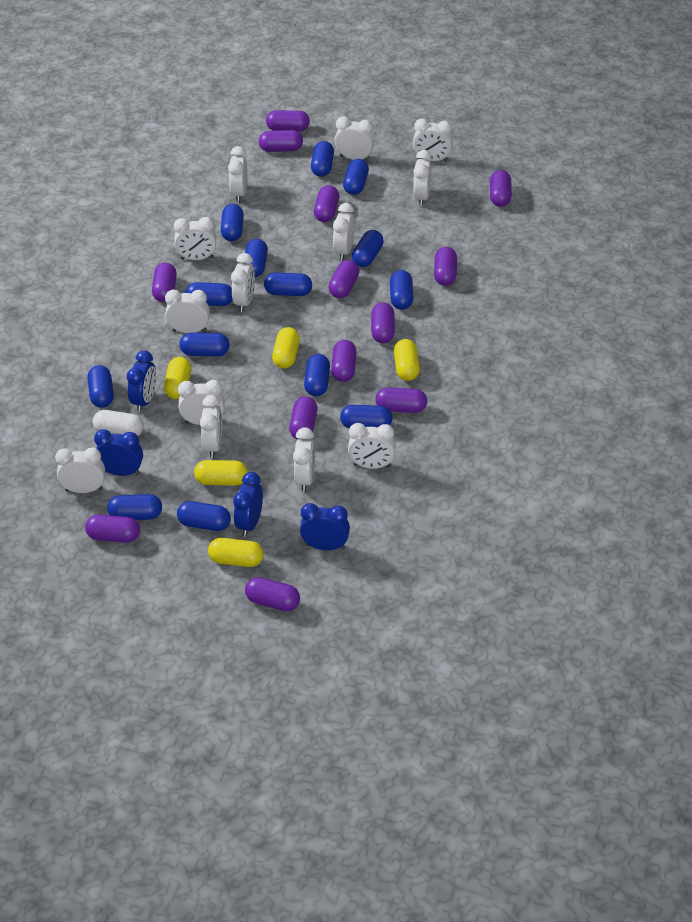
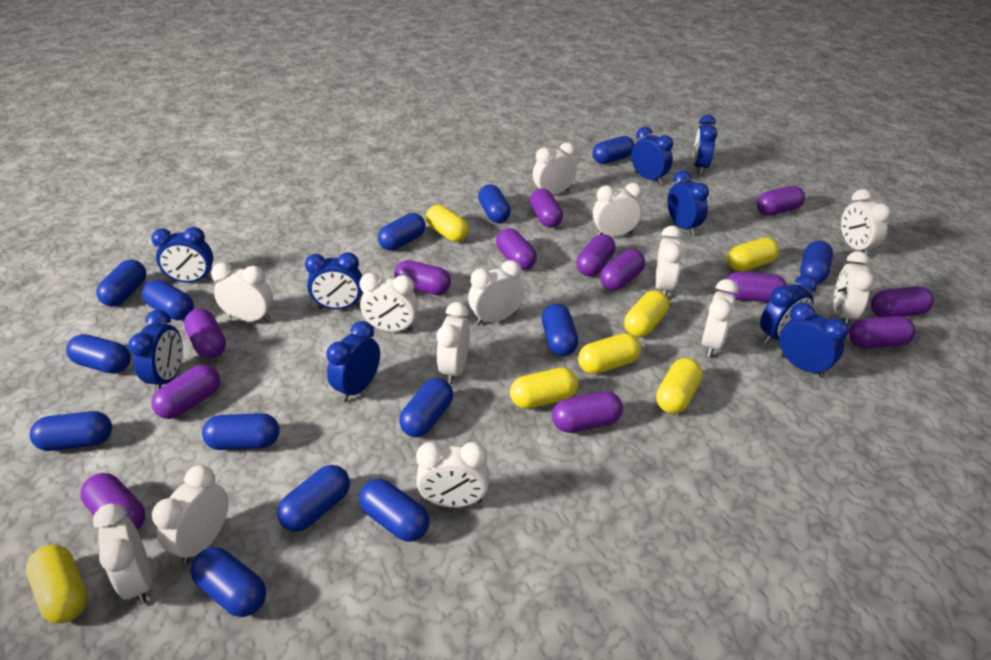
blue clock: 4 -> 9
white capsule: 1 -> 0
yellow capsule: 5 -> 7

